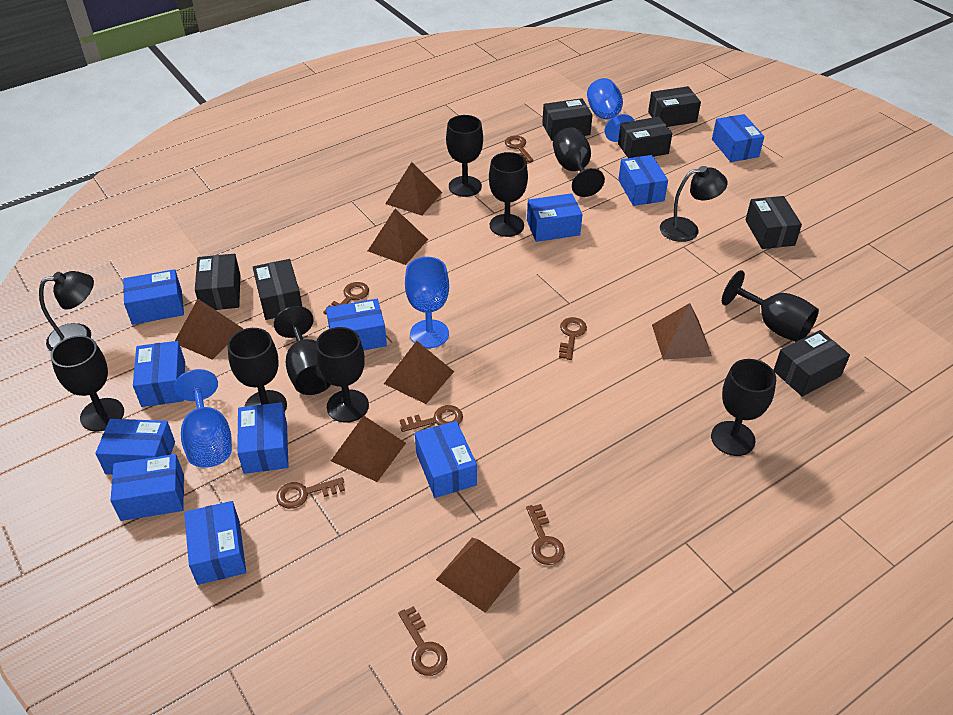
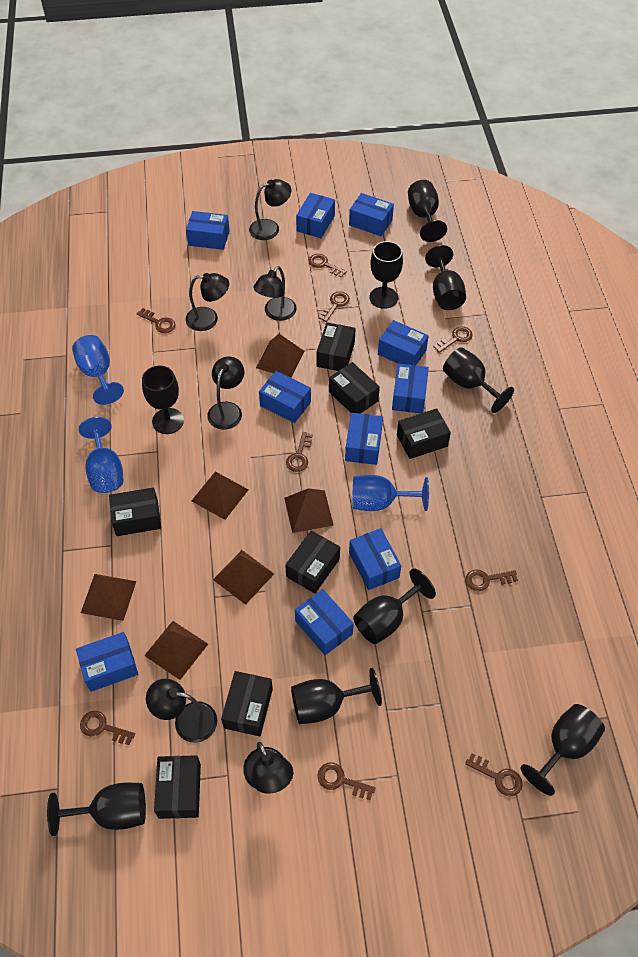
black lamp: 2 -> 6
blue box: 11 -> 10
brown key: 7 -> 9
brown pyramid: 7 -> 6

